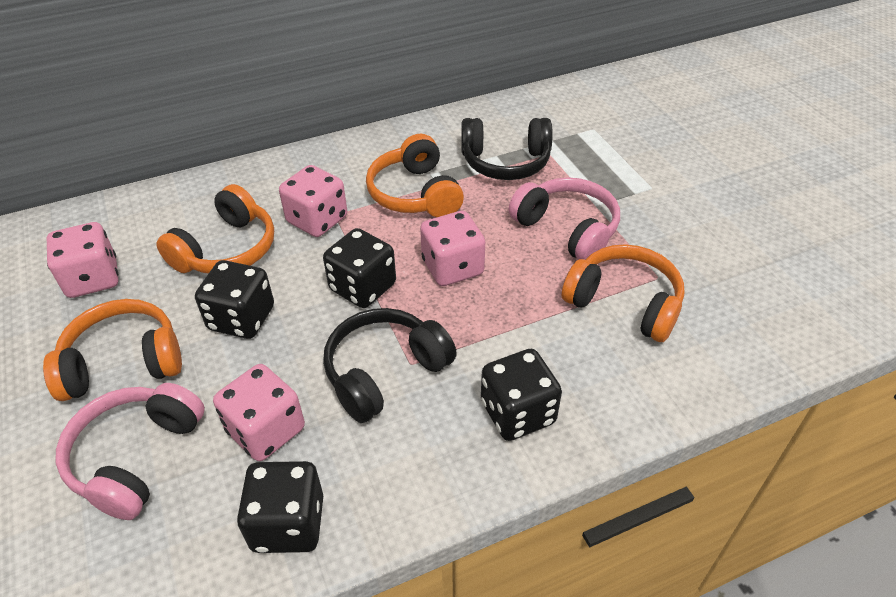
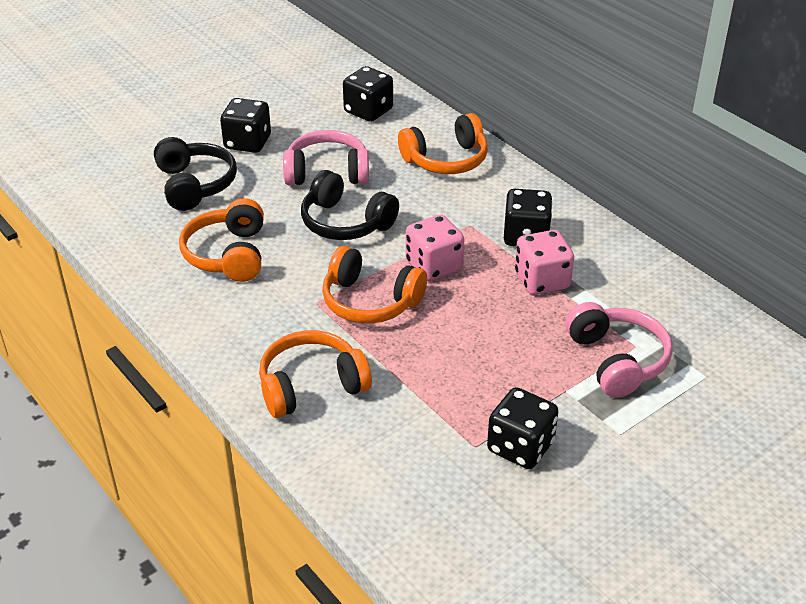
pink dice: 4 -> 2

